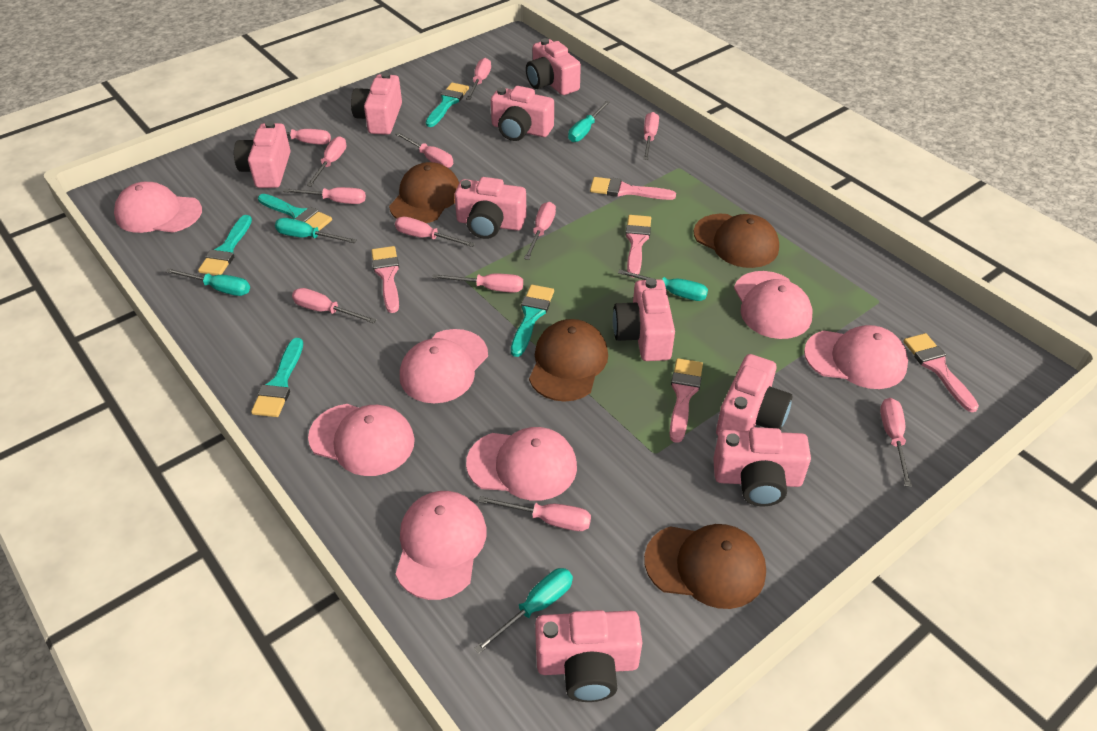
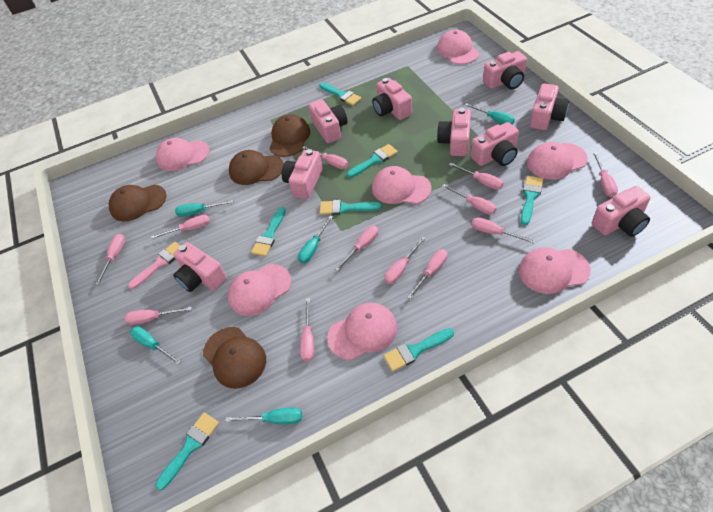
pink brush: 5 -> 1
turquoise brush: 5 -> 7

